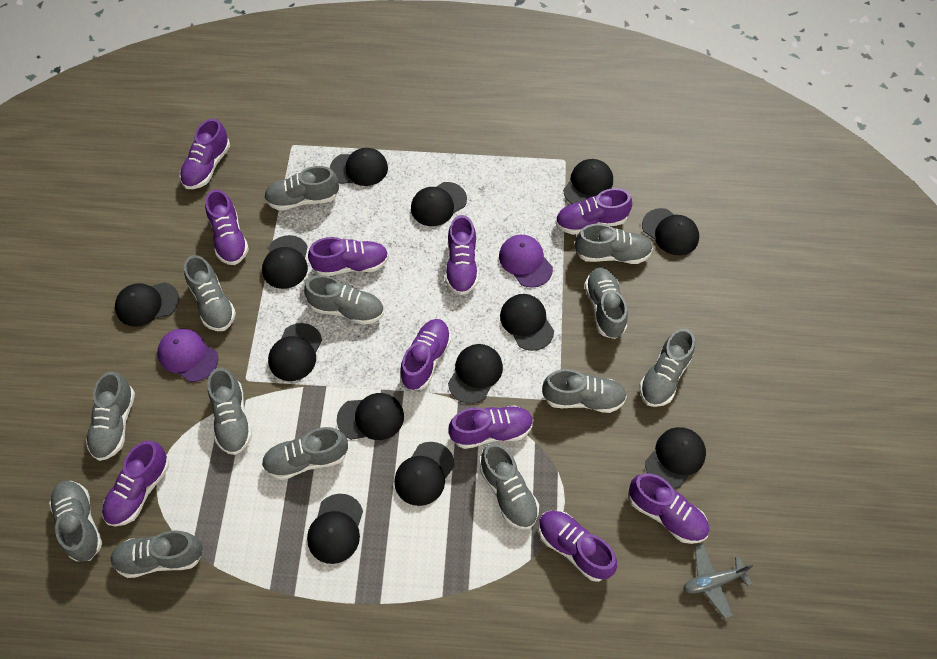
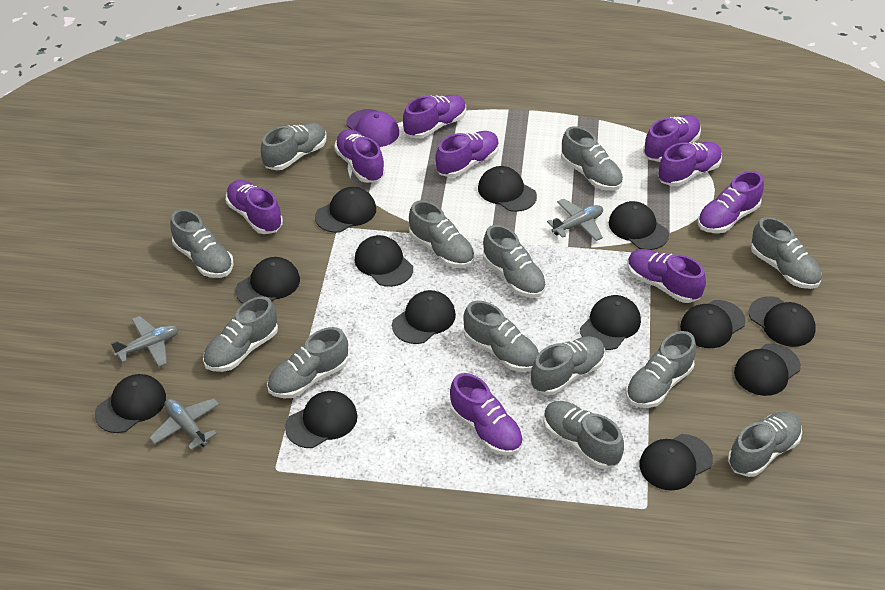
grey plane: 1 -> 3
purple cap: 2 -> 1
purple shoe: 10 -> 9

